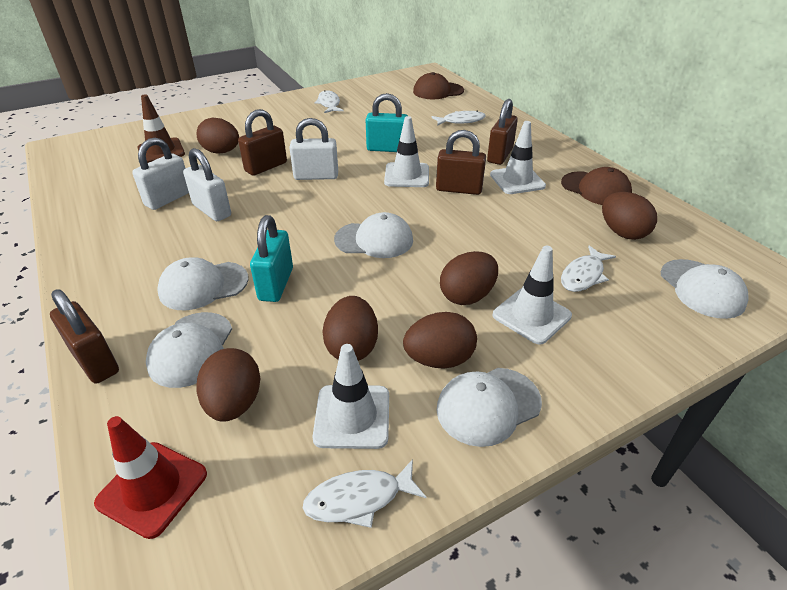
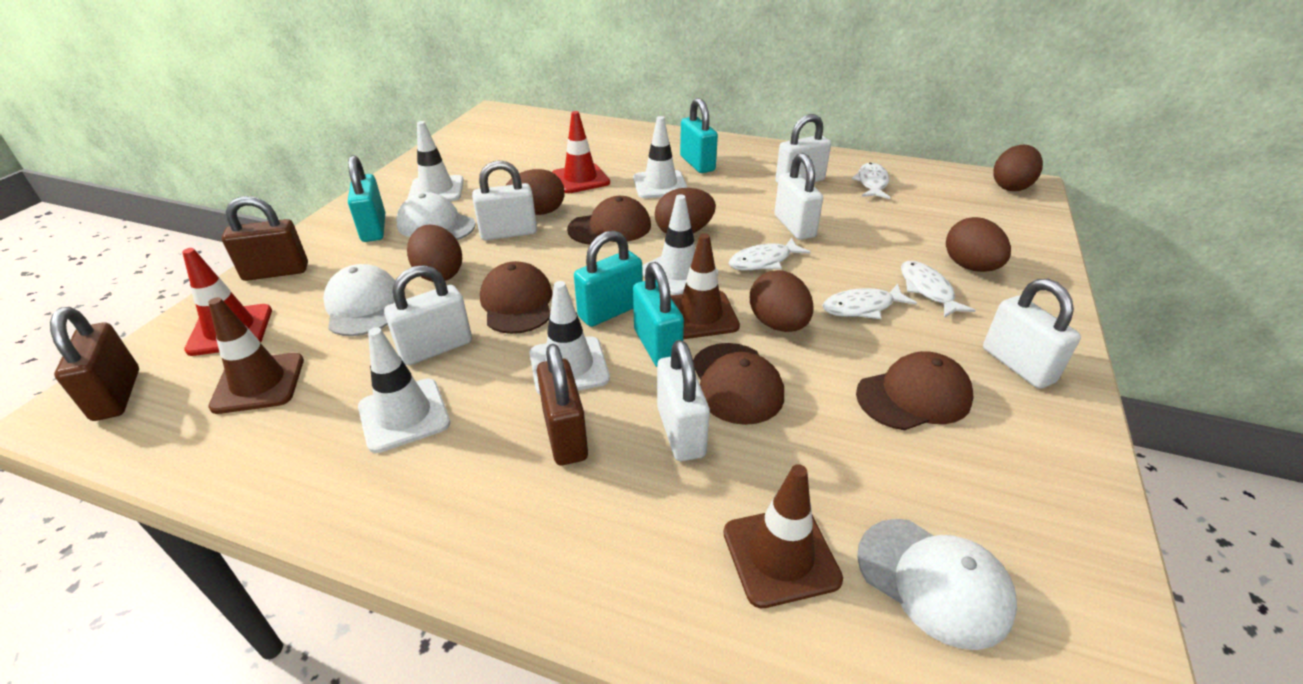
brown cap: 2 -> 4
brown padlock: 4 -> 3
brown traffic cone: 1 -> 3
red traffic cone: 1 -> 2
turquoise padlock: 2 -> 4
white cap: 5 -> 3
white padlock: 3 -> 6
white traffic cone: 4 -> 5

